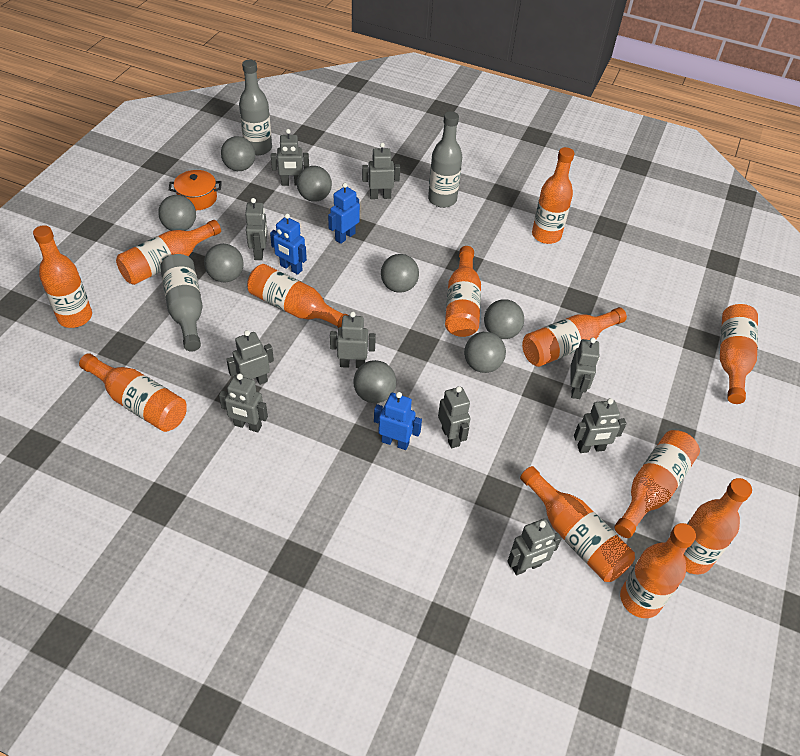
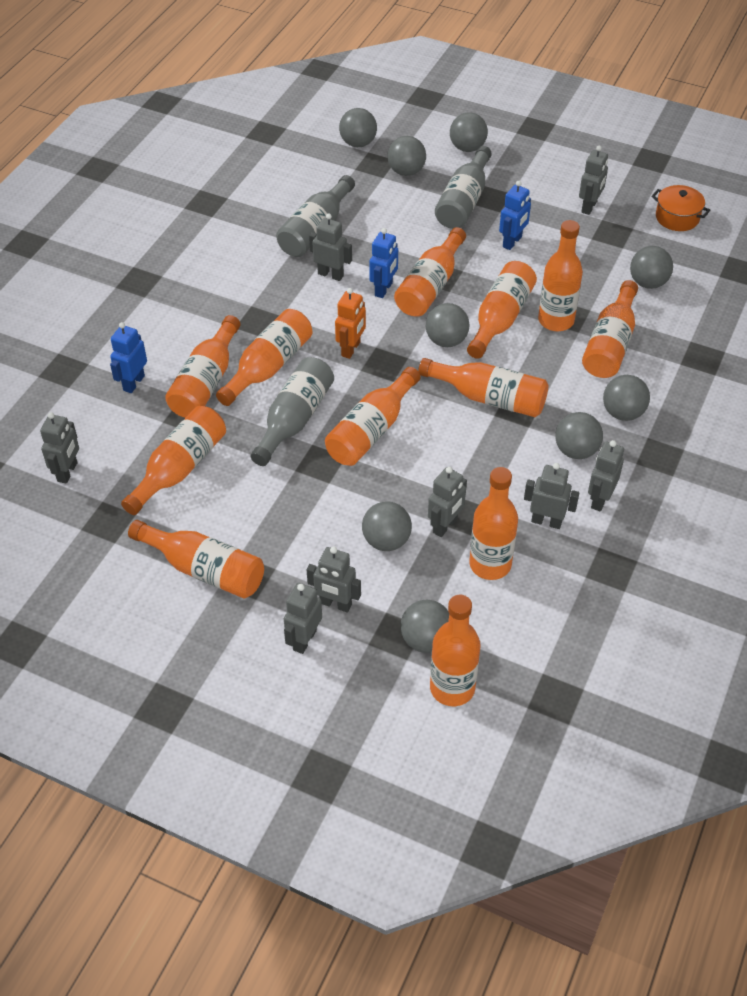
grey ball: 8 -> 9
grey robot: 10 -> 8
orange robot: 0 -> 1

